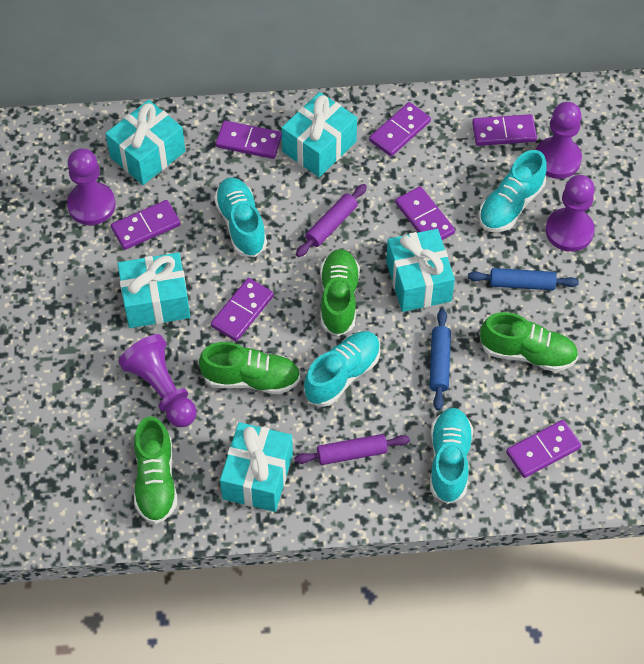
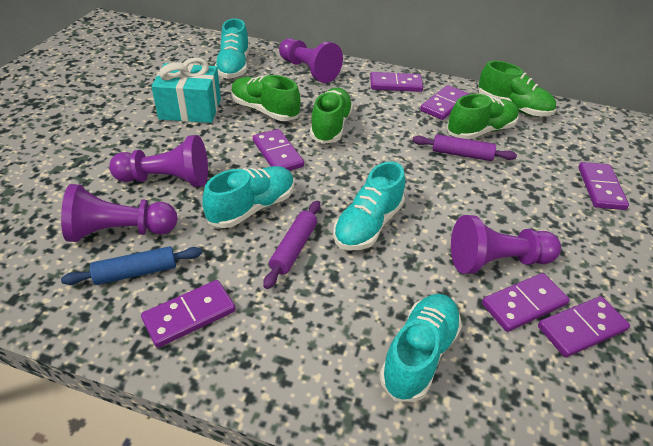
blue rolling pin: 2 -> 1
turquoise gift: 5 -> 1

